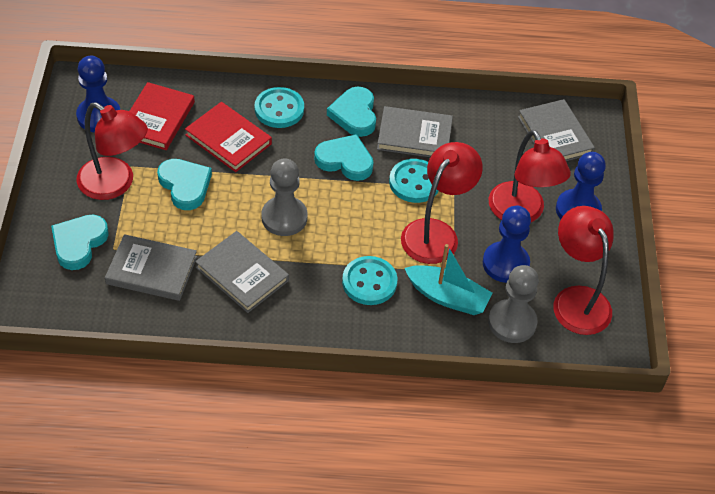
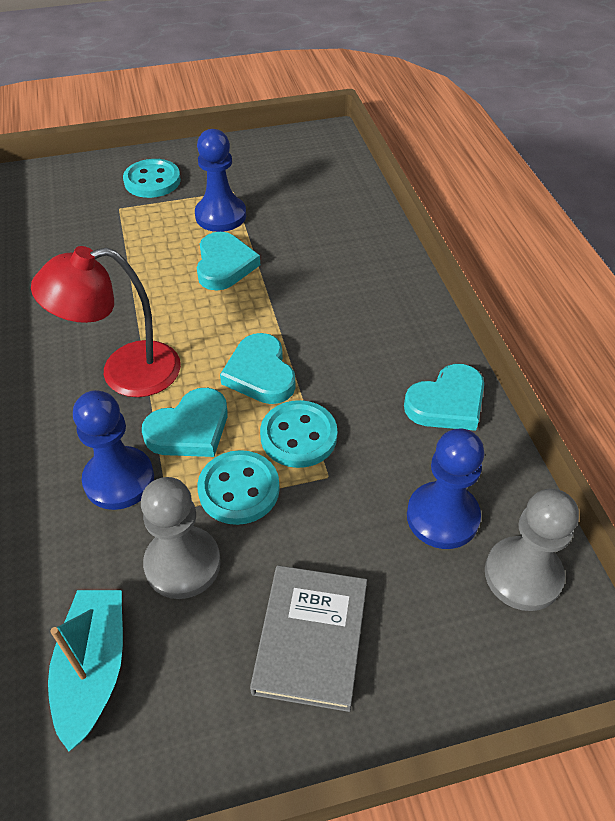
grey book: 4 -> 1
red book: 2 -> 0
red lamp: 4 -> 1

